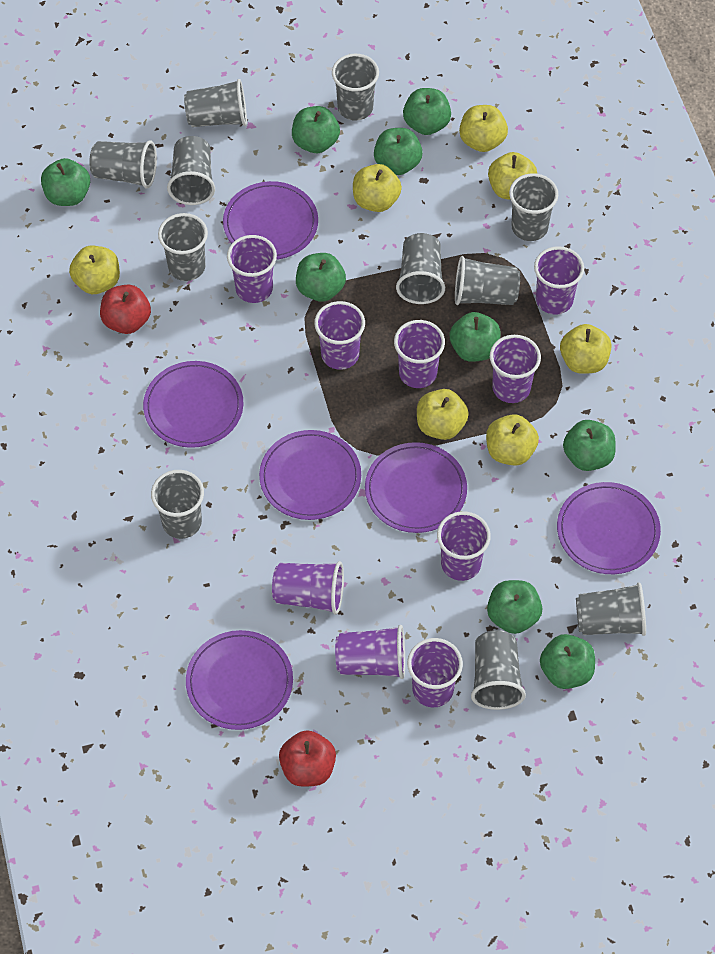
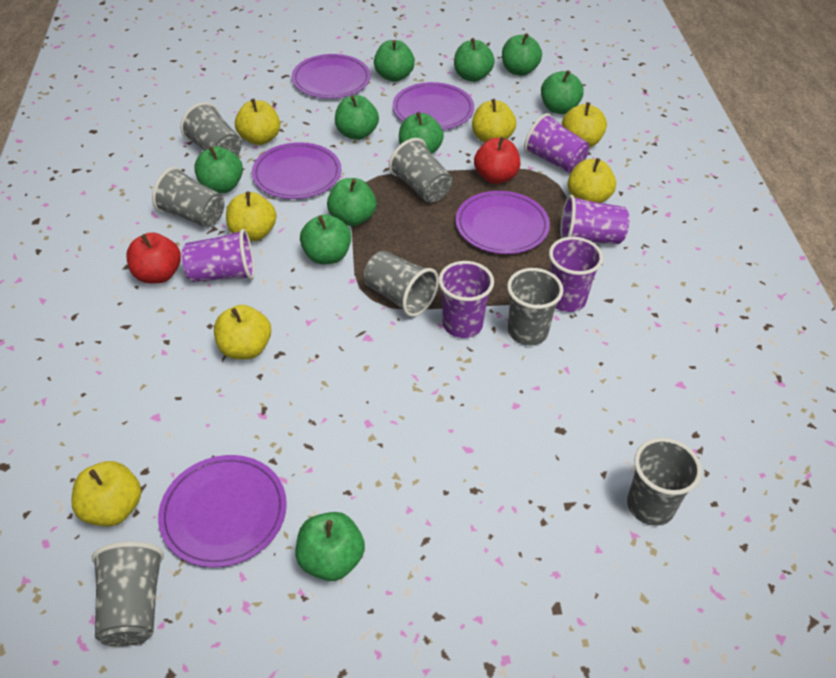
green apple: 9 -> 10
grey cup: 11 -> 7
purple cup: 9 -> 5
purple plate: 6 -> 5

